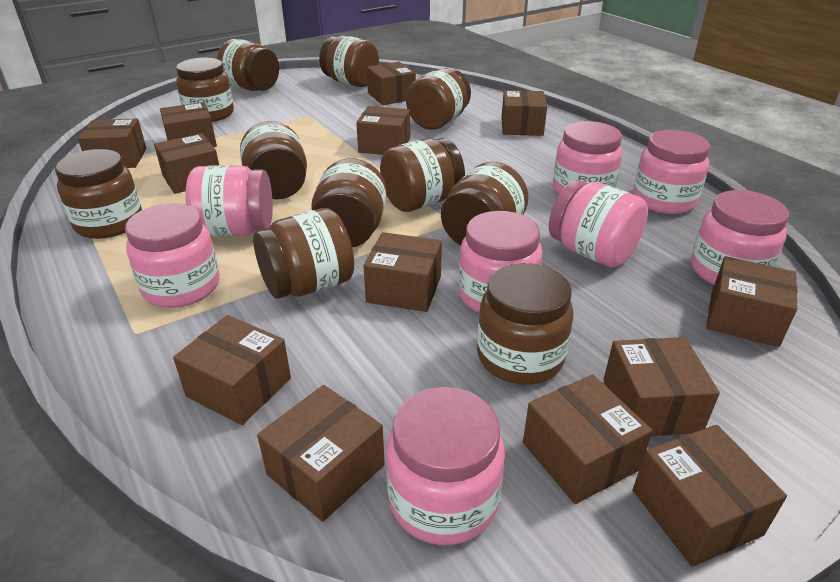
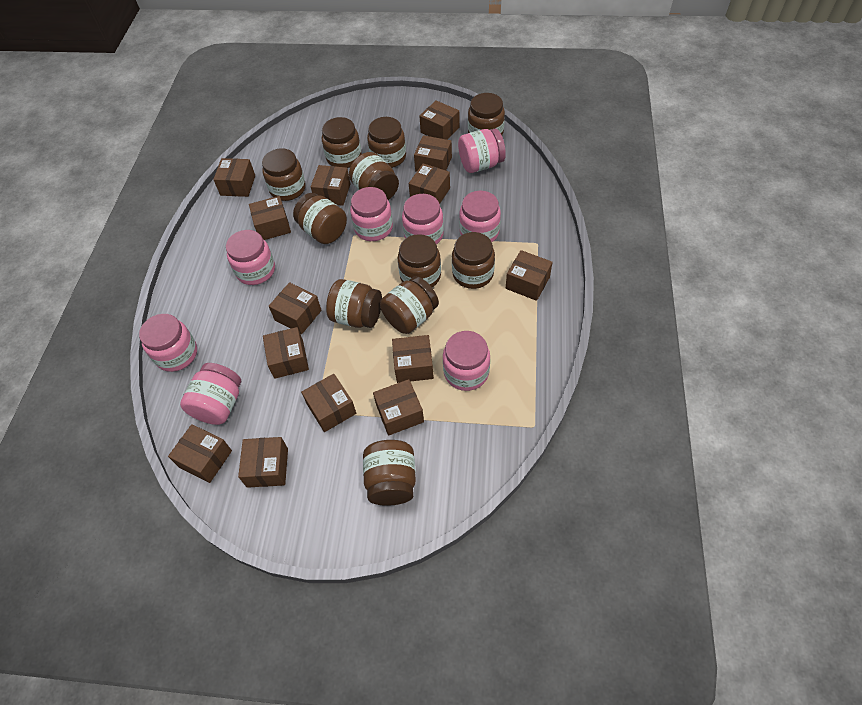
brown box: 13 -> 14

